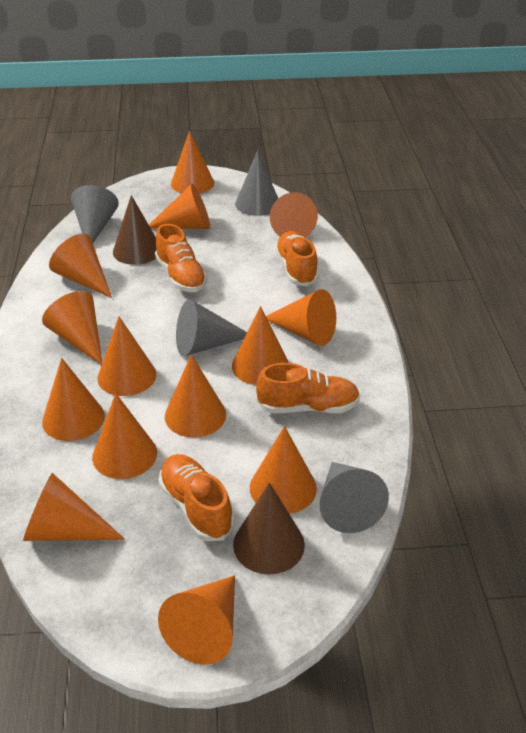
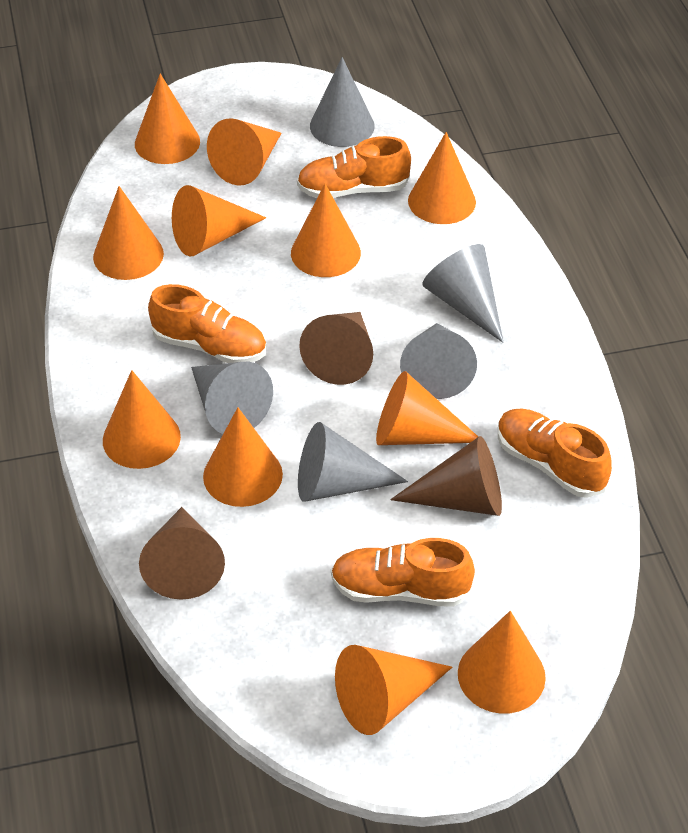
brown cone: 2 -> 3
grey cone: 4 -> 5
orange cone: 14 -> 11

